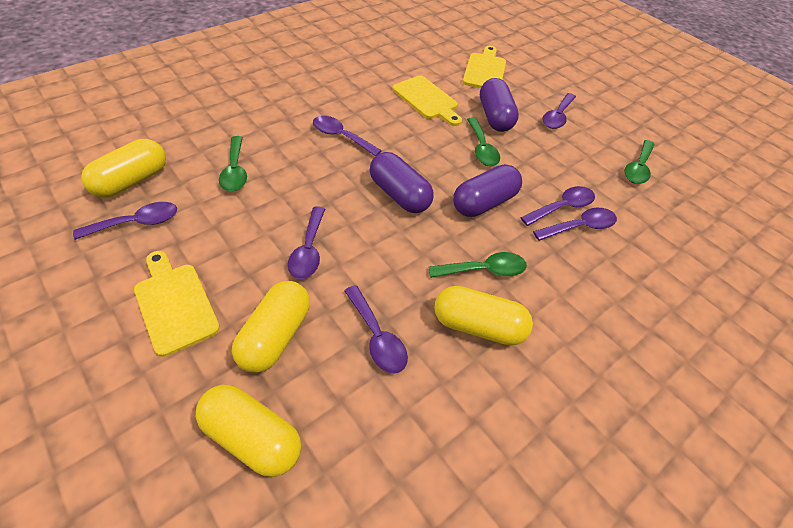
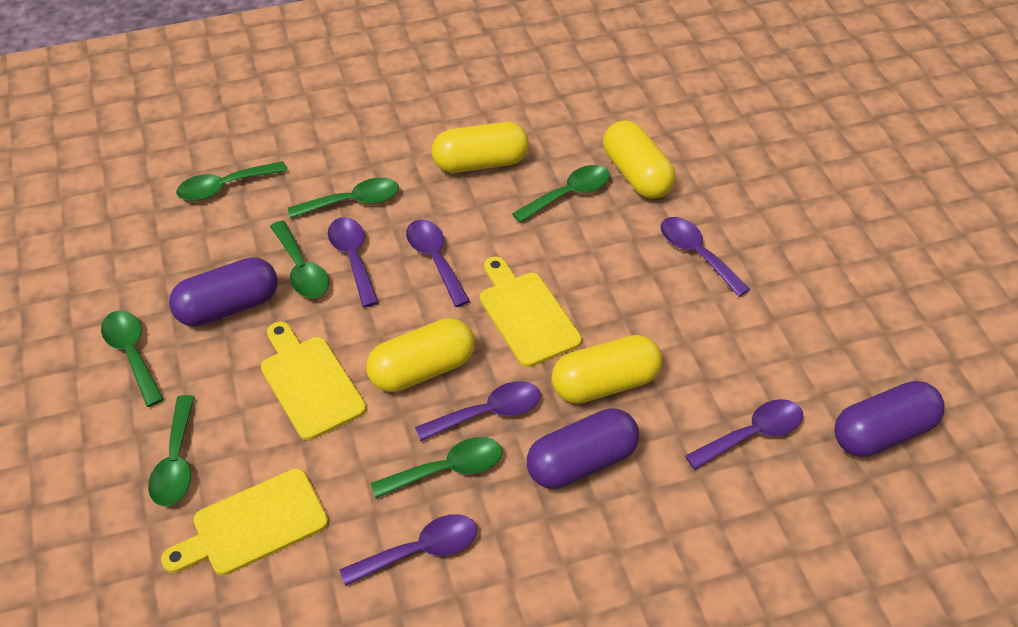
green spoon: 4 -> 7
purple spoon: 7 -> 6

